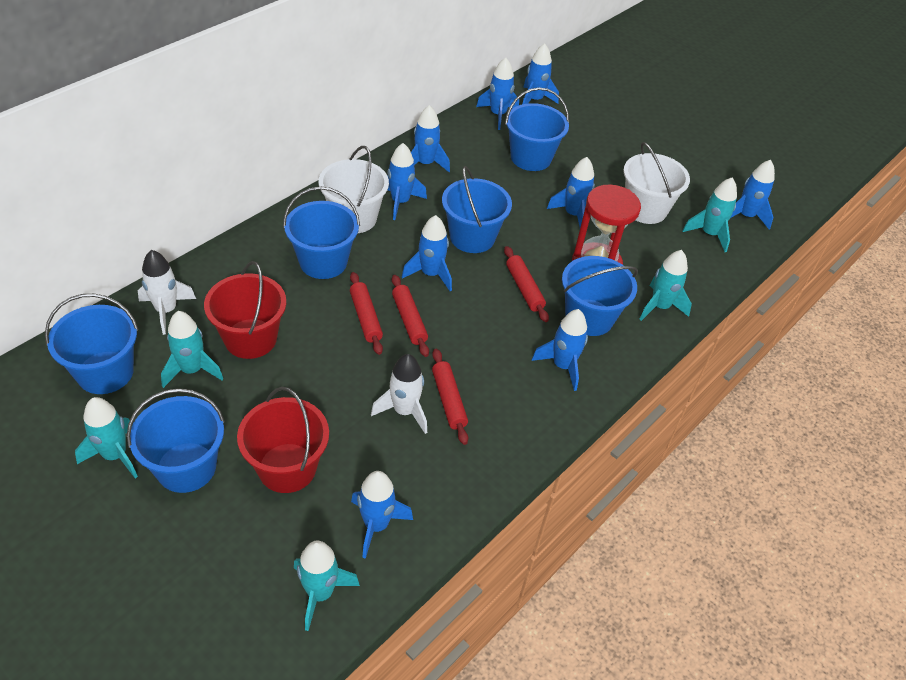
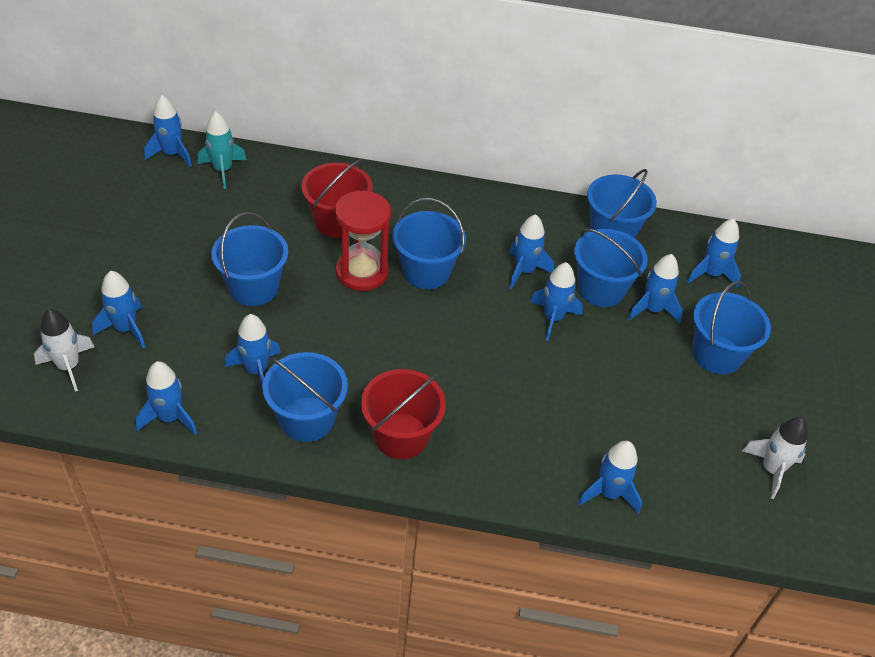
red rolling pin: 4 -> 0
turquoise rocket: 5 -> 1
white bucket: 2 -> 0

